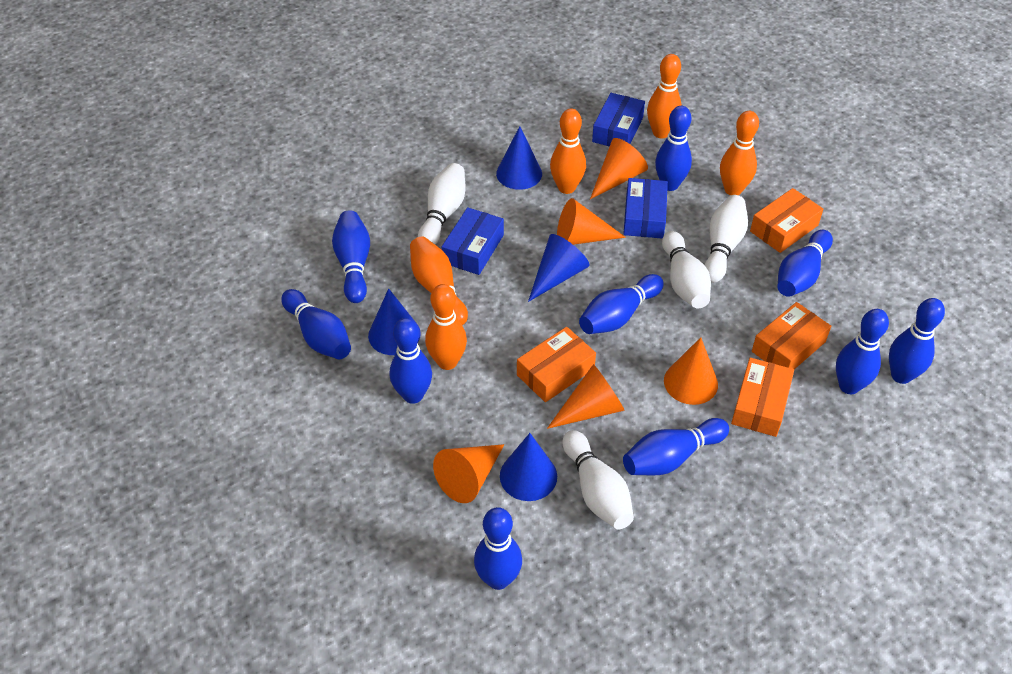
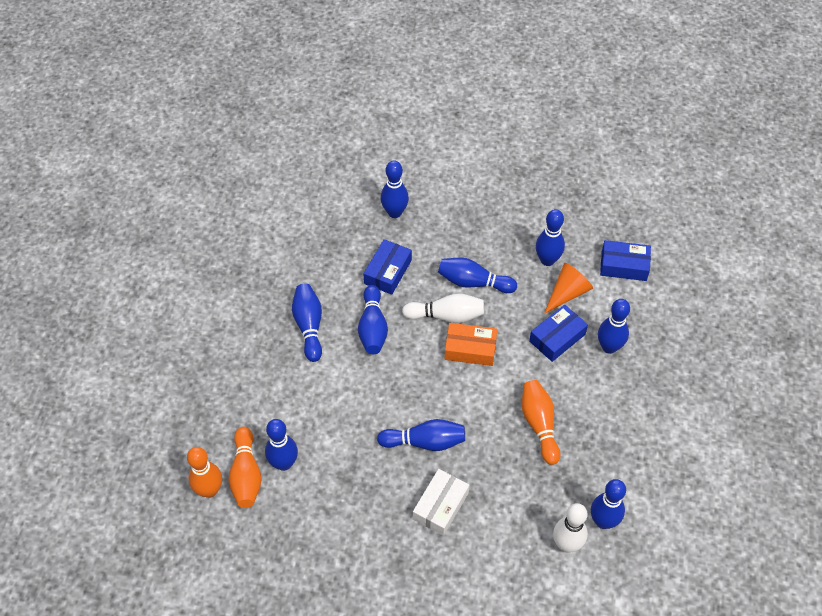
blue bowling pin: 10 -> 9
blue cone: 4 -> 0
orange bowling pin: 5 -> 3
orange box: 4 -> 1
orange cone: 5 -> 1
white bowling pin: 4 -> 2
white box: 0 -> 1

